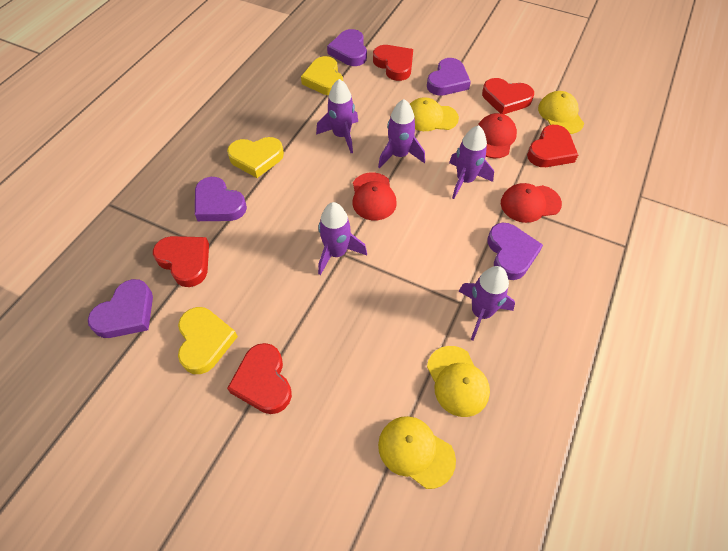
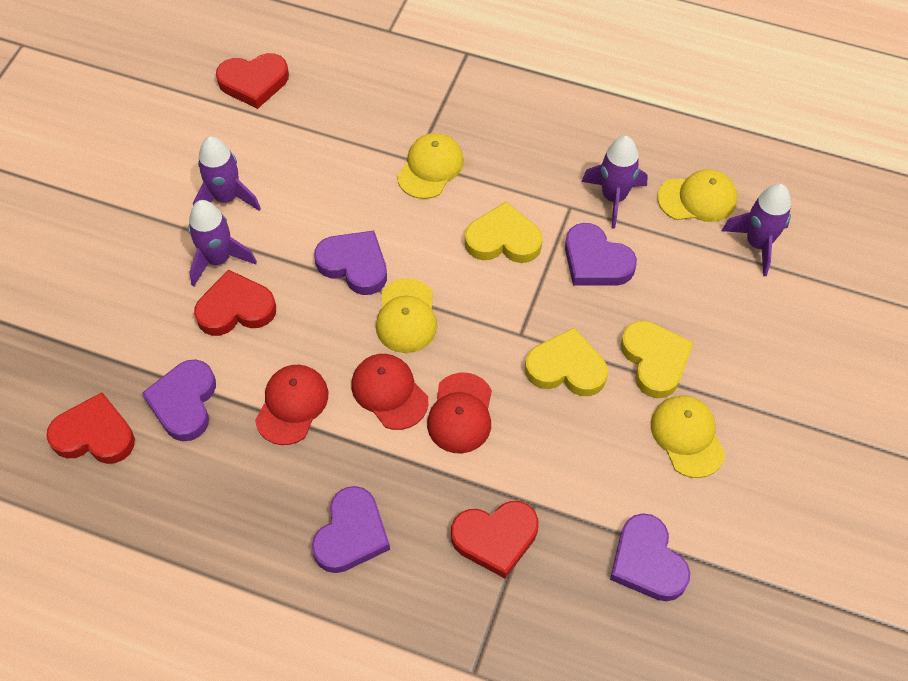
purple rocket: 5 -> 4
red heart: 5 -> 4

